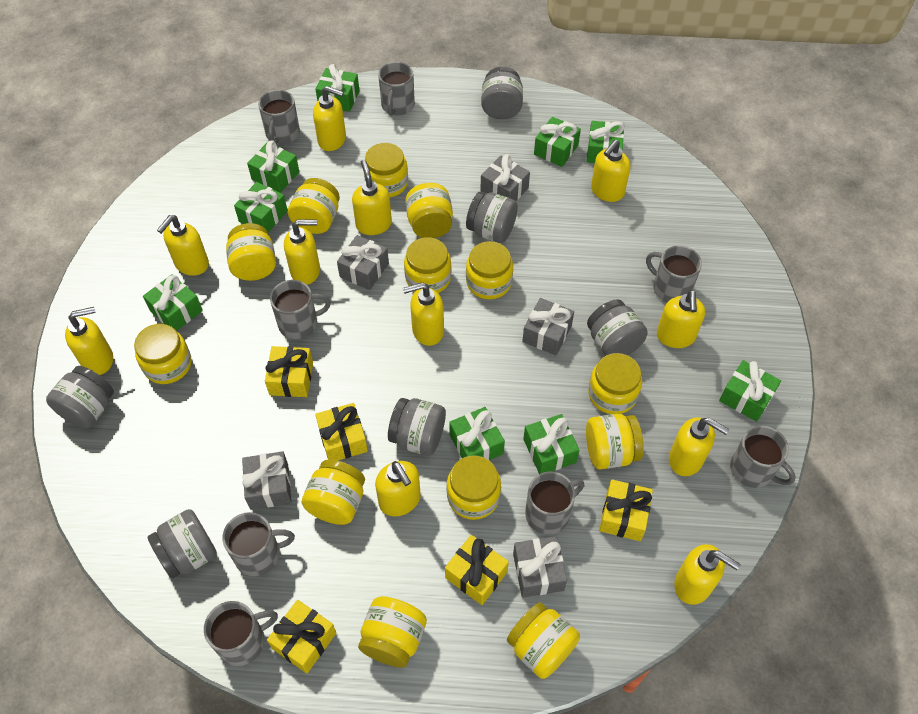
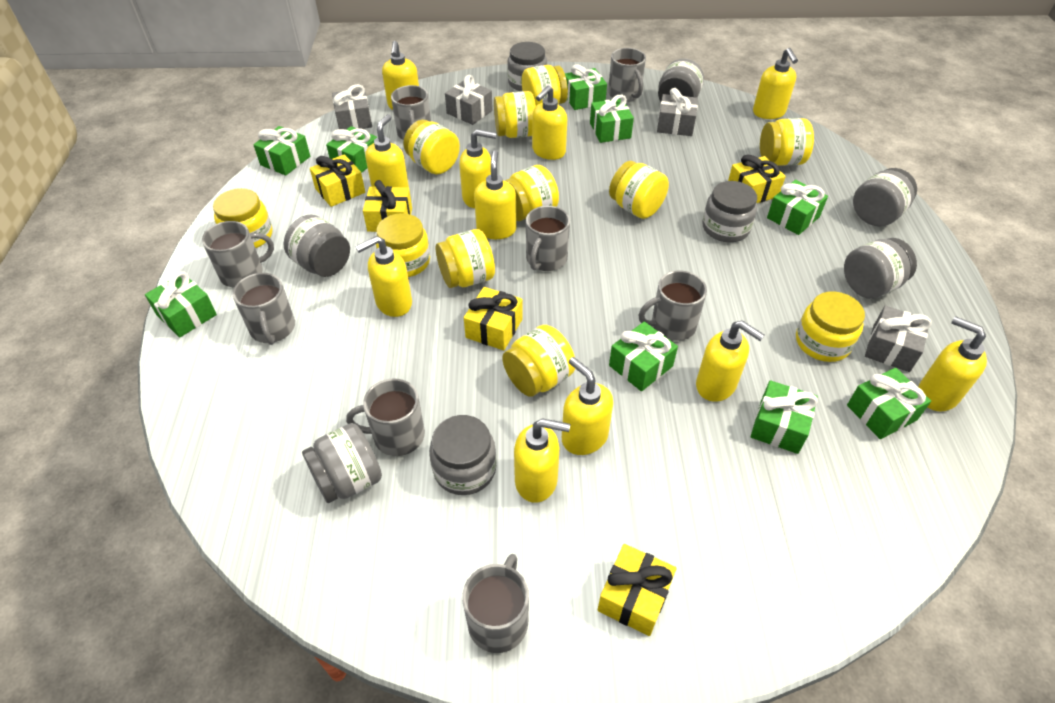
grey gift: 5 -> 4
grey jar: 6 -> 8
yellow jar: 13 -> 11

